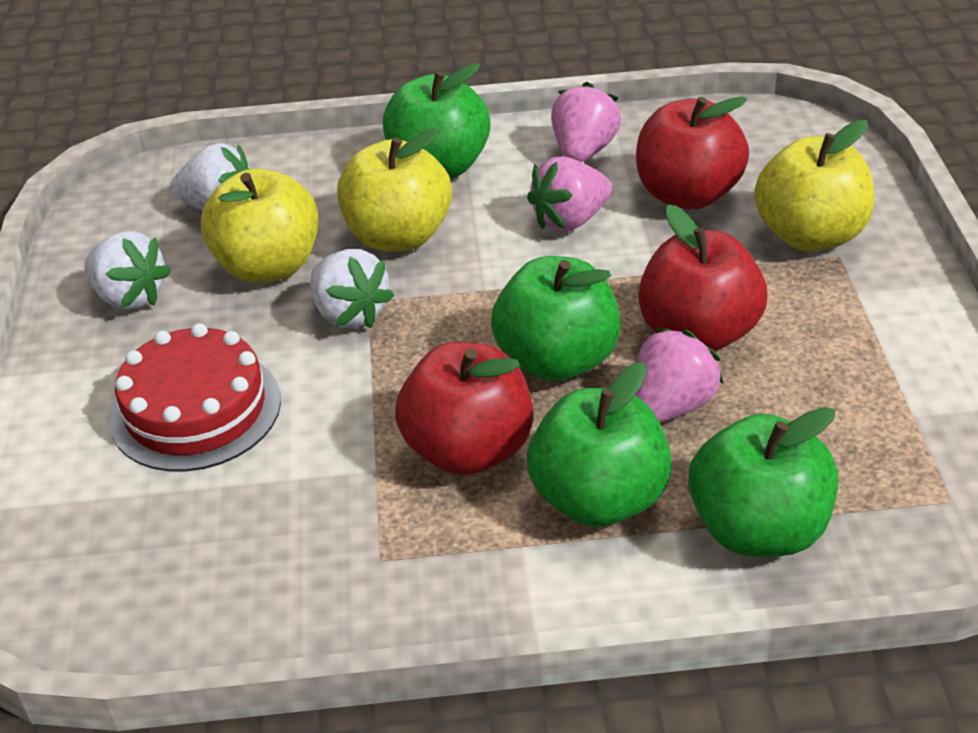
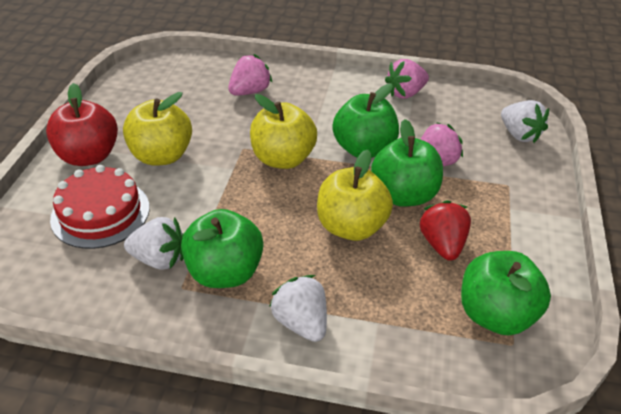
red apple: 3 -> 1
red strawberry: 0 -> 1

